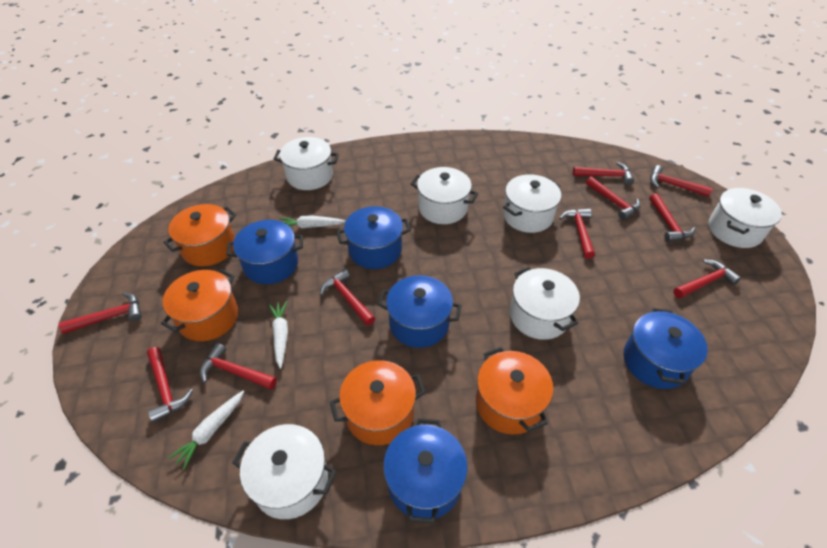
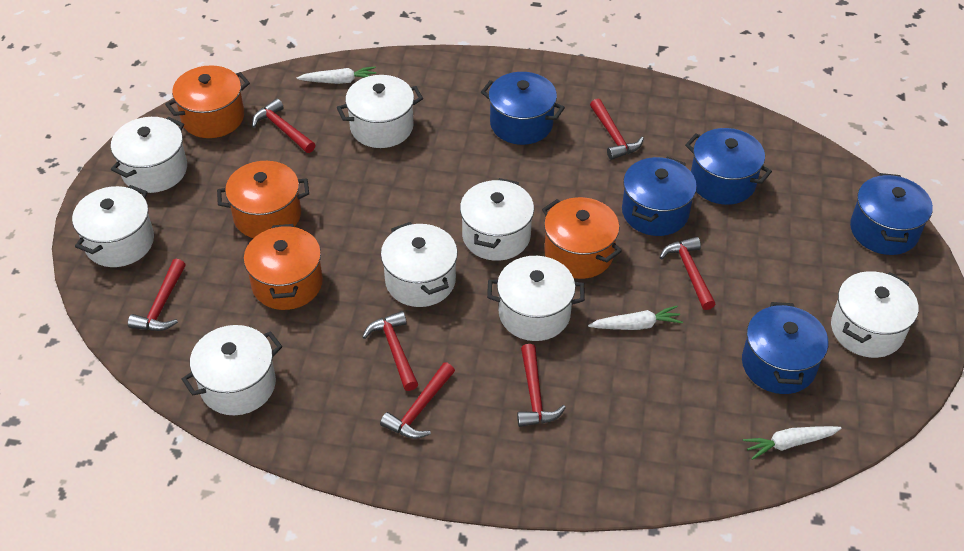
red hammer: 10 -> 7
white pot: 6 -> 8

